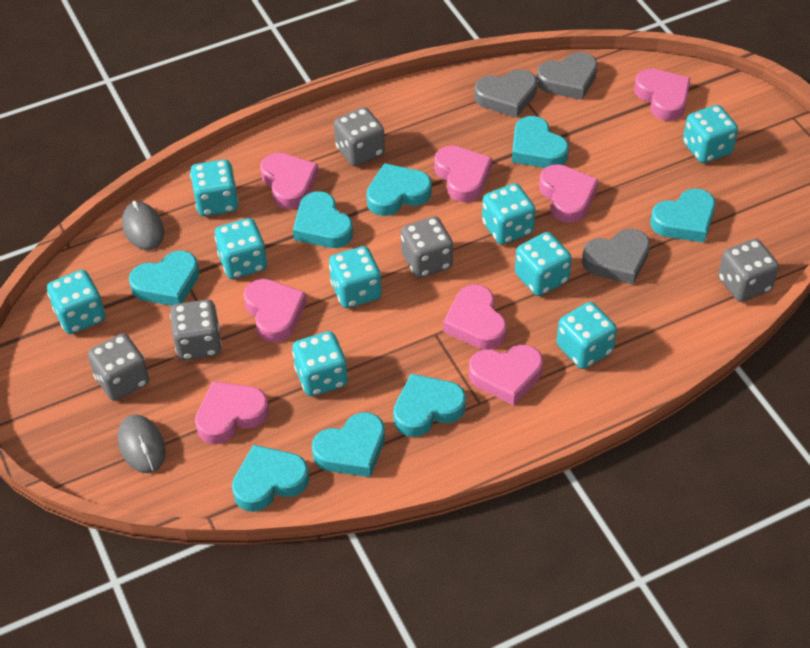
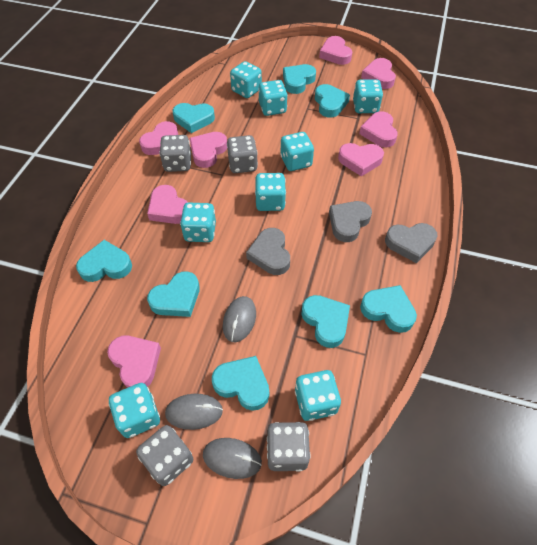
grey dice: 5 -> 4
grey mouse: 2 -> 3
turquoise dice: 9 -> 8

